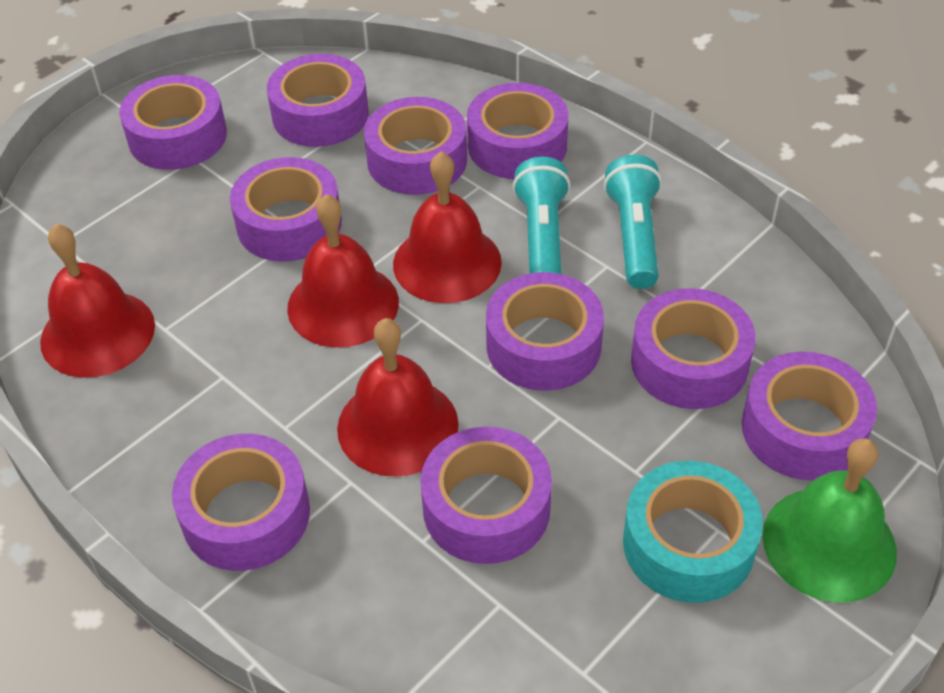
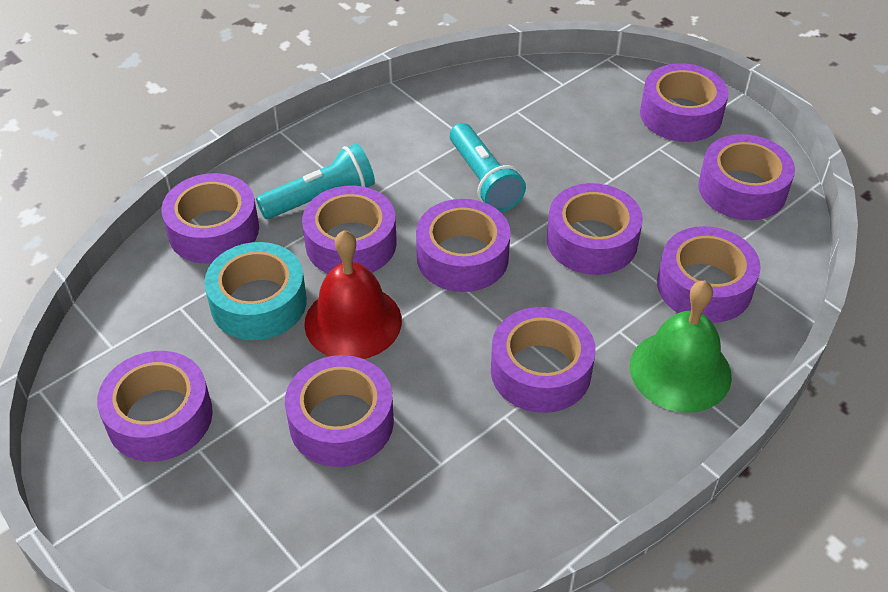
red bell: 4 -> 1

